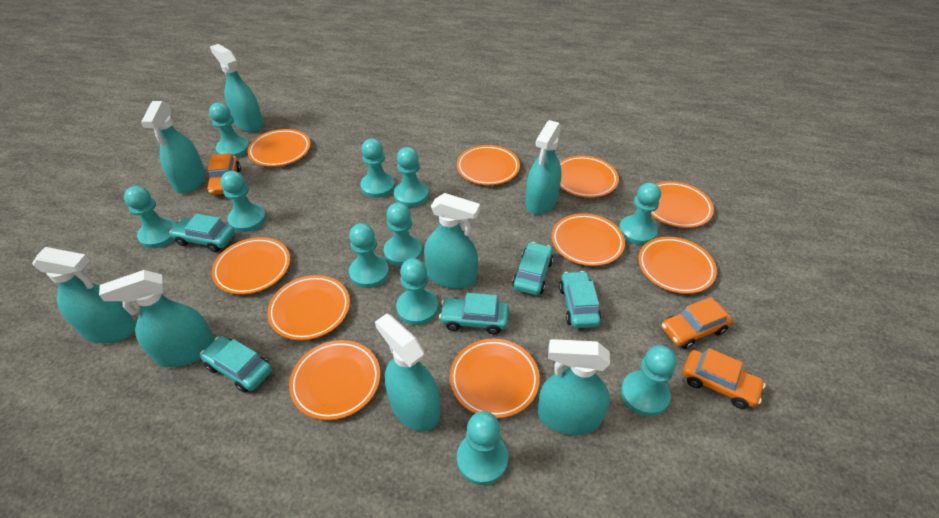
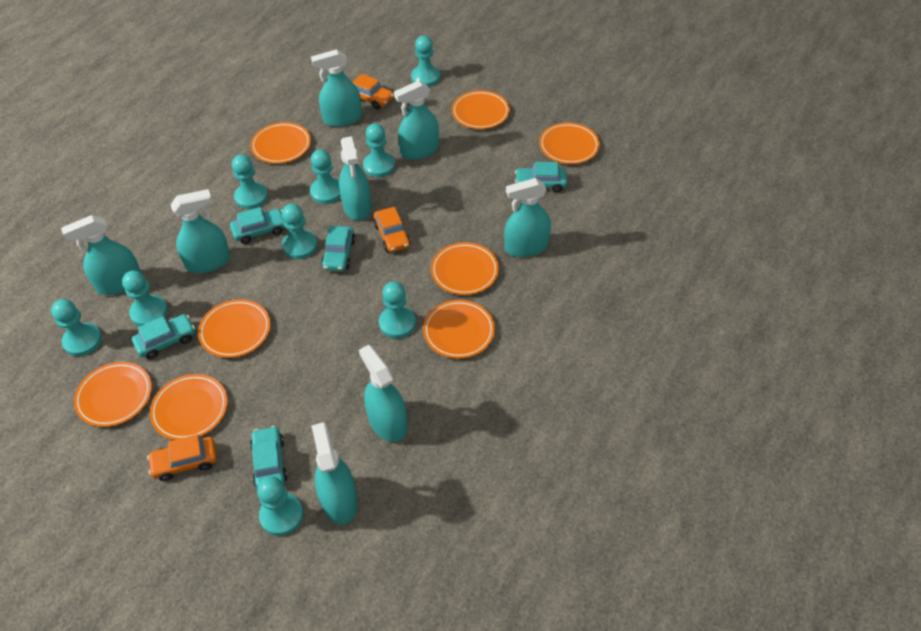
orange plate: 10 -> 8
turquoise pawn: 11 -> 9

